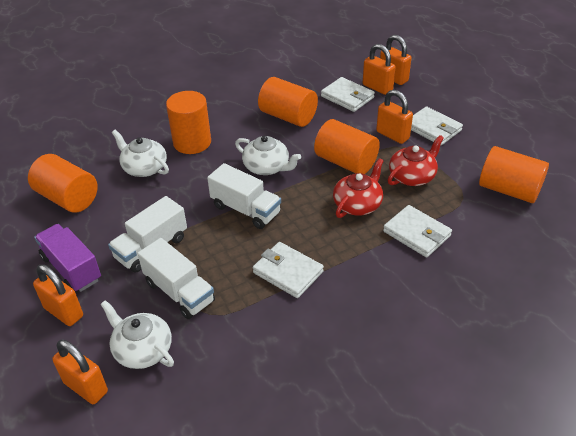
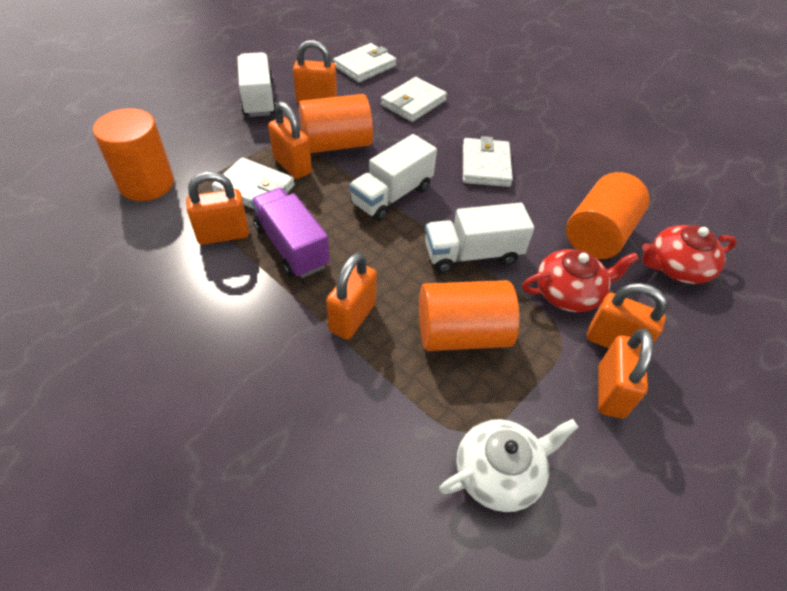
orange cylinder: 5 -> 4
orange padlock: 5 -> 6
white teapot: 3 -> 1

